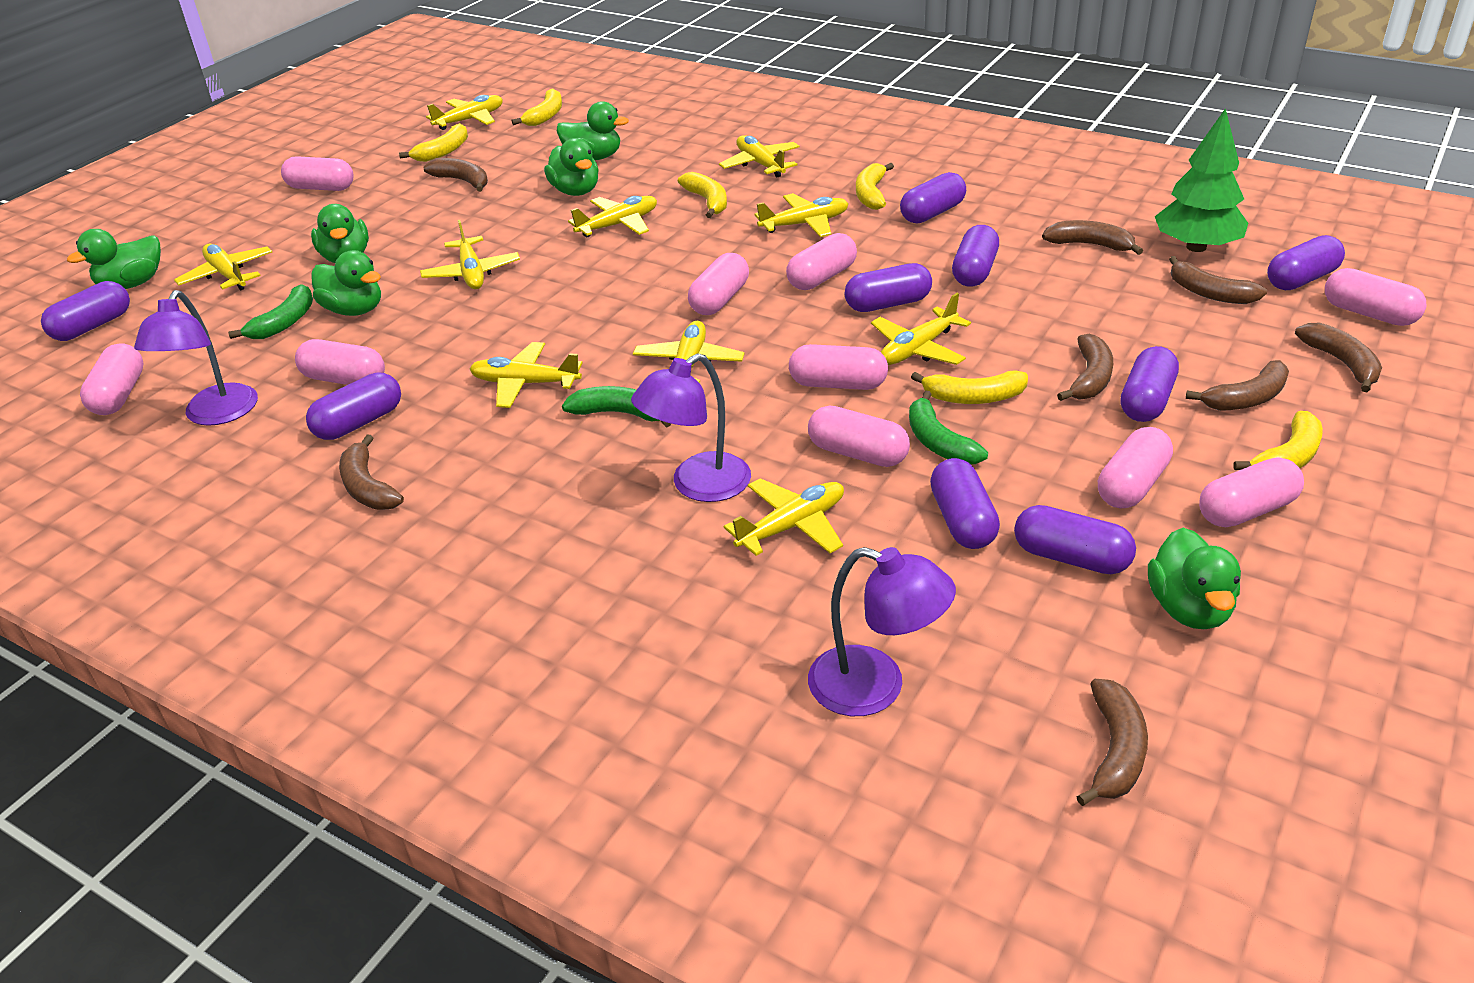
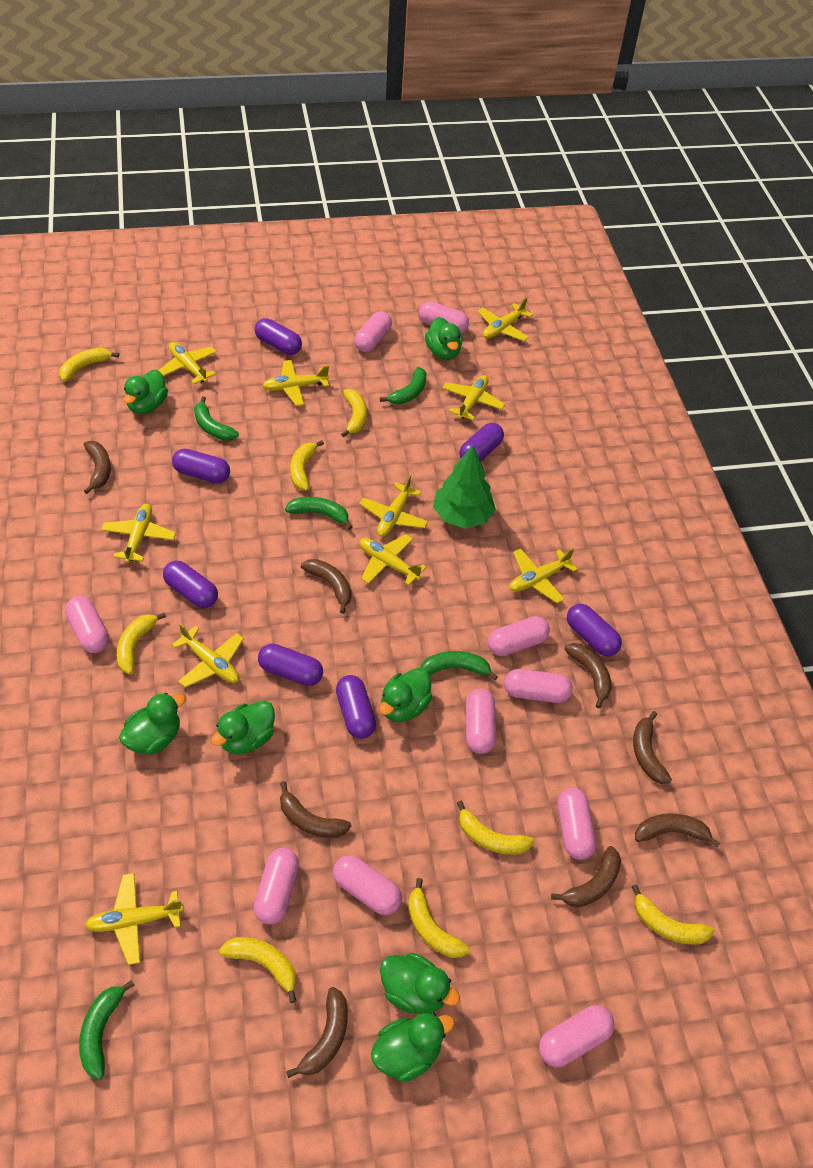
green banana: 3 -> 5
green duck: 6 -> 7
purple capsule: 9 -> 7
purple lamp: 3 -> 0
yellow banana: 6 -> 8

